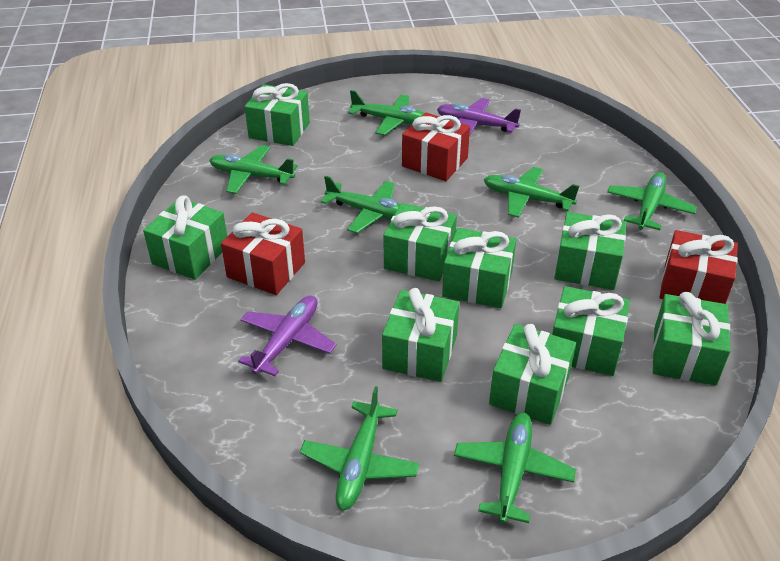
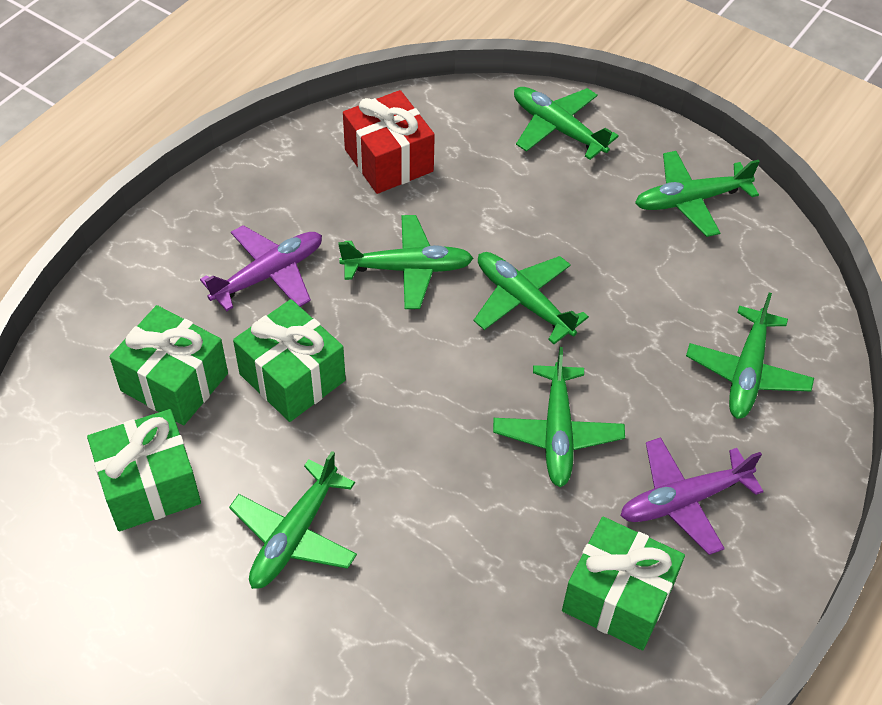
green gift: 9 -> 4
red gift: 3 -> 1

